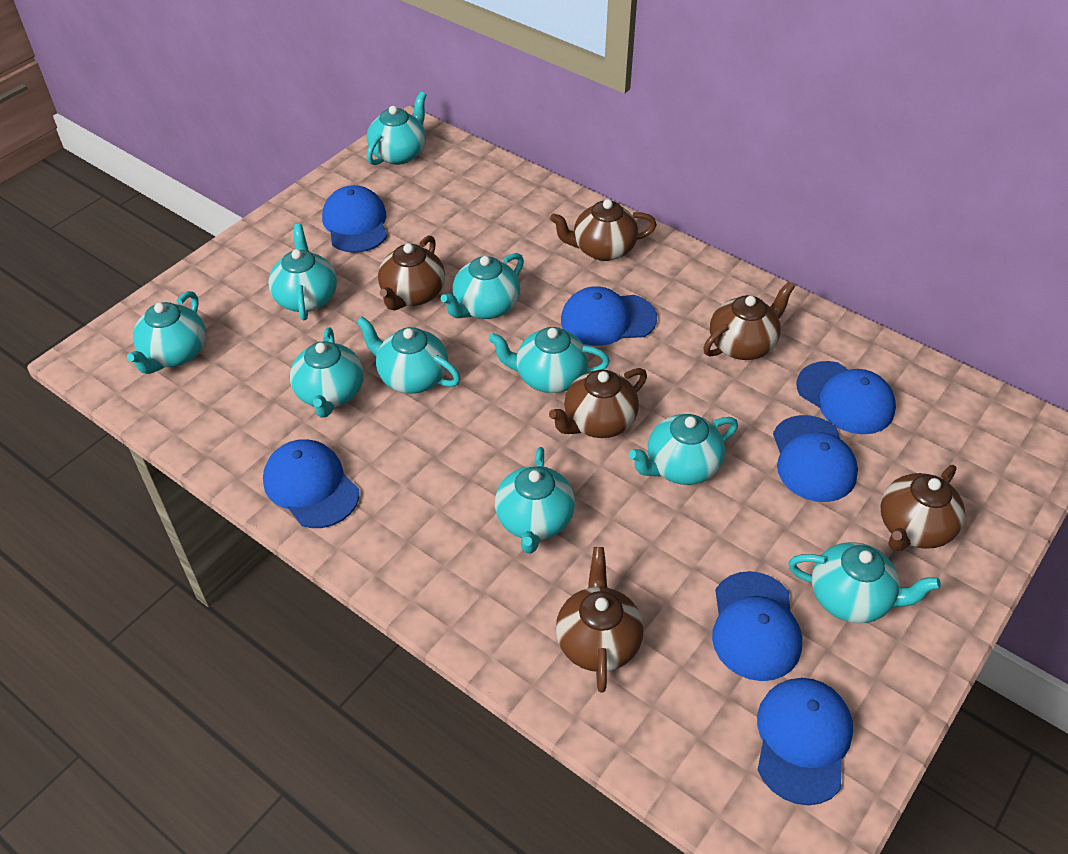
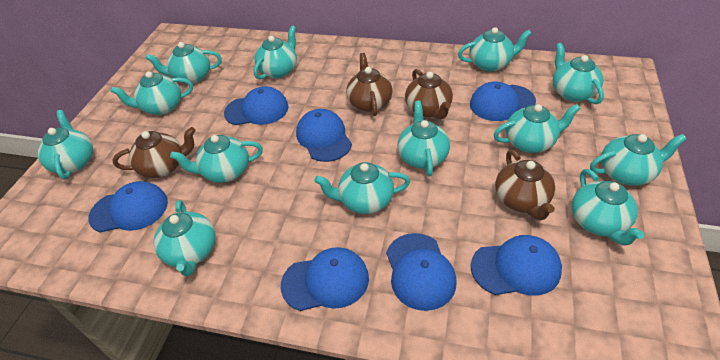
brown teapot: 6 -> 4
turquoise teapot: 10 -> 13

